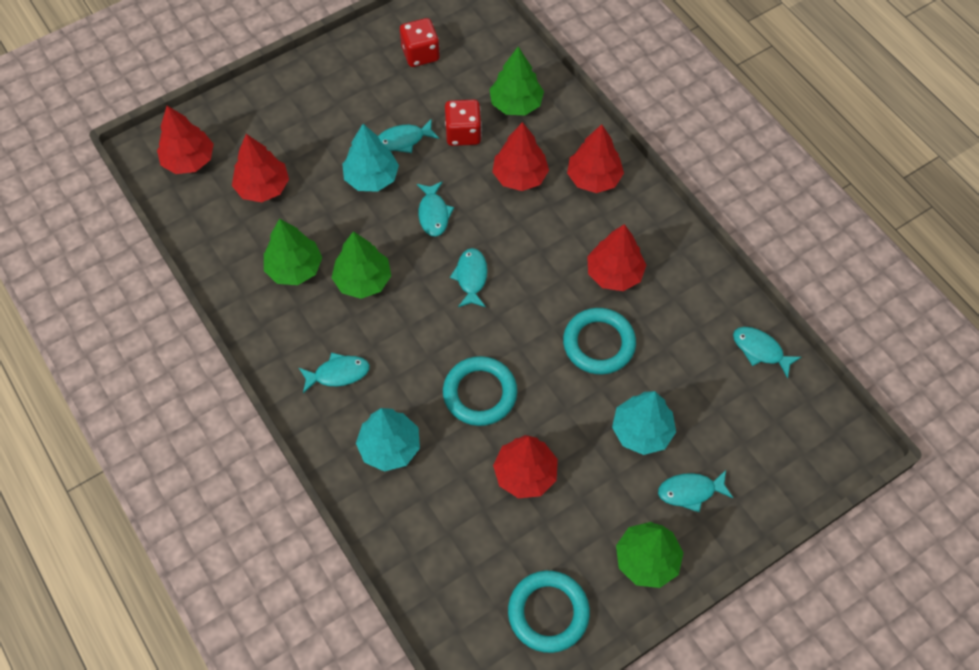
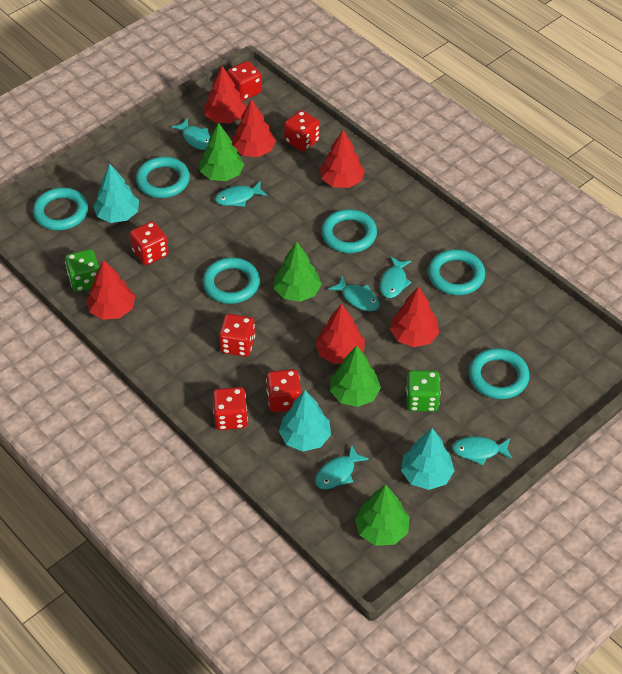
green dice: 0 -> 2
red dice: 2 -> 6
turquoise ring: 3 -> 6

